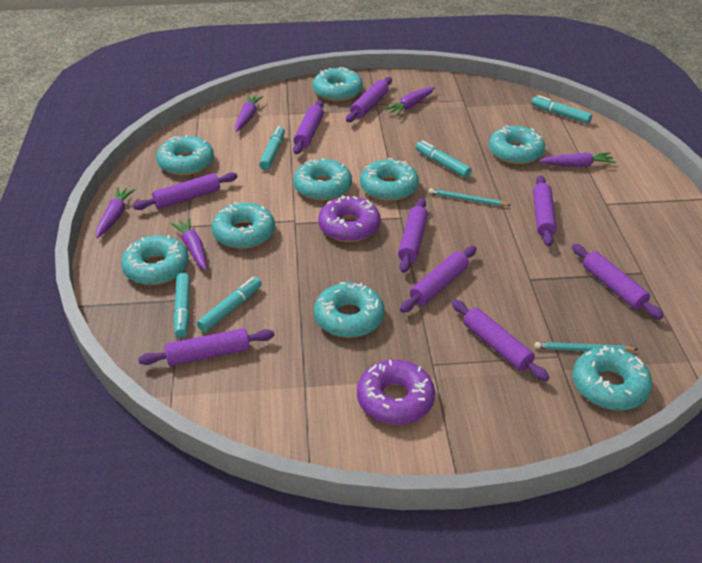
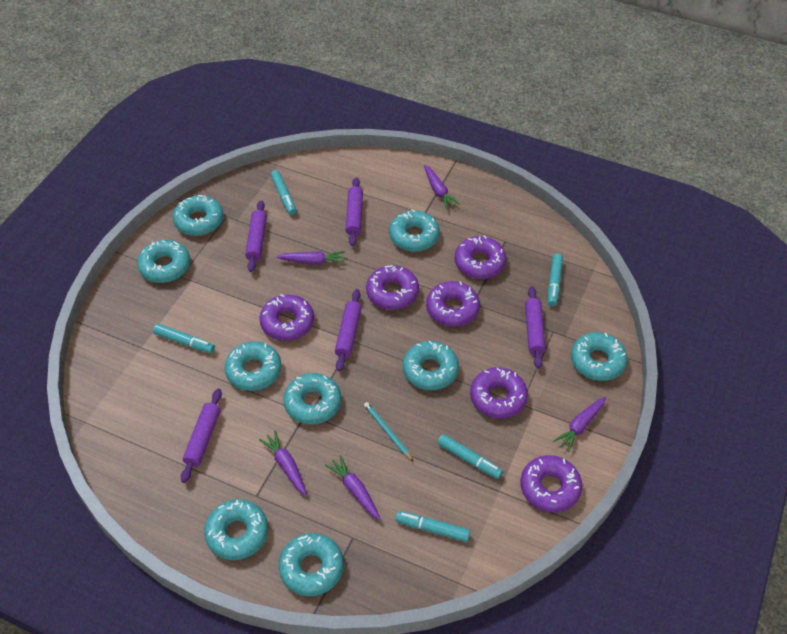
purple donut: 2 -> 6
purple rolling pin: 9 -> 5
turquoise pencil: 2 -> 1

